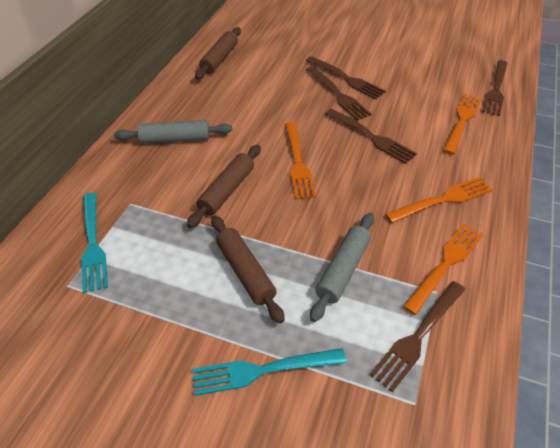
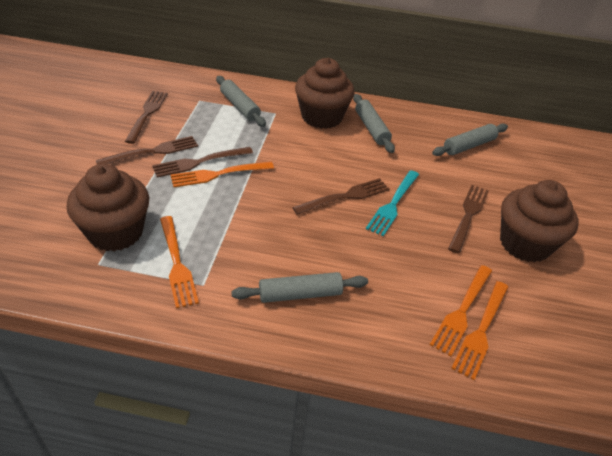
brown cupcake: 0 -> 3
brown rolling pin: 3 -> 0
grey rolling pin: 2 -> 4
turquoise fork: 2 -> 1

